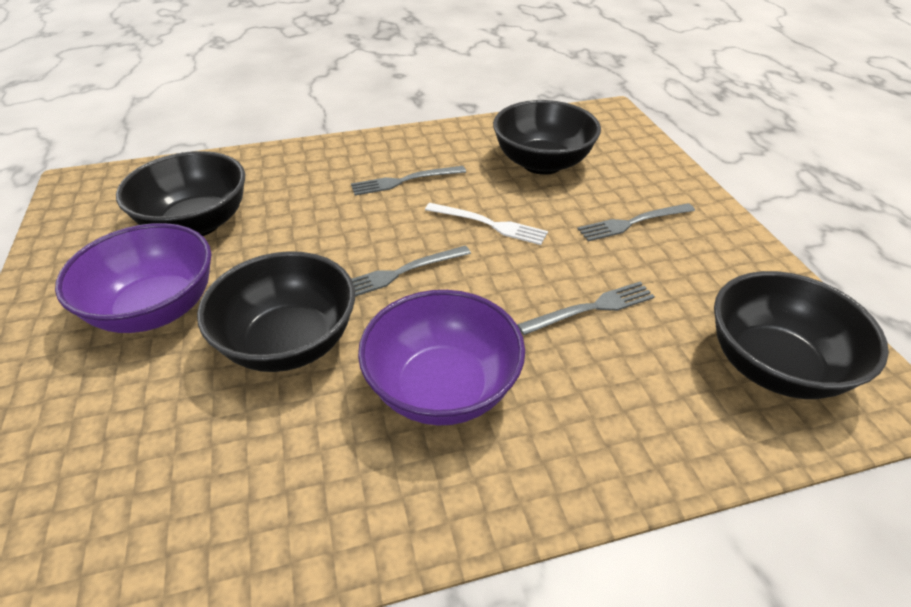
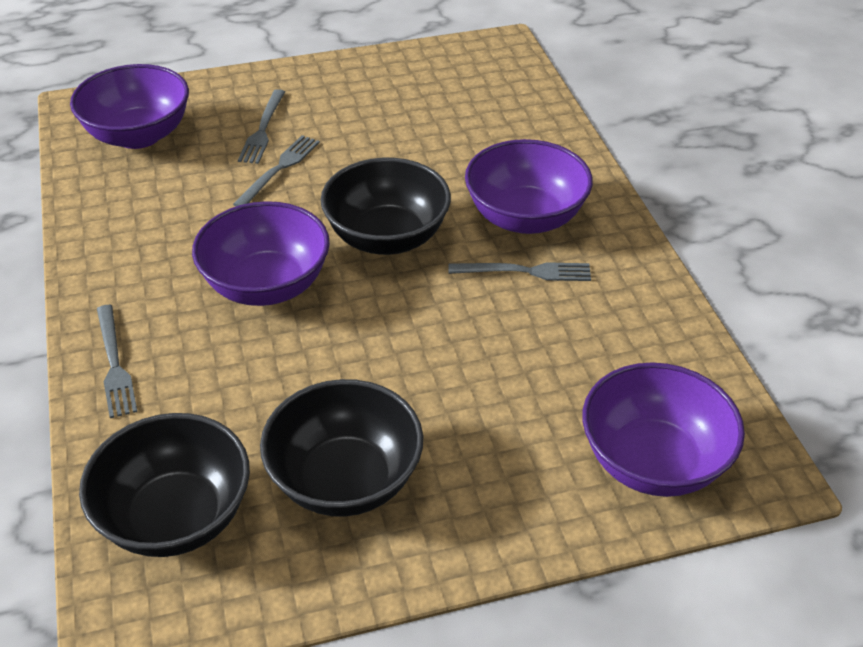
black bowl: 4 -> 3
purple bowl: 2 -> 4
white fork: 1 -> 0

